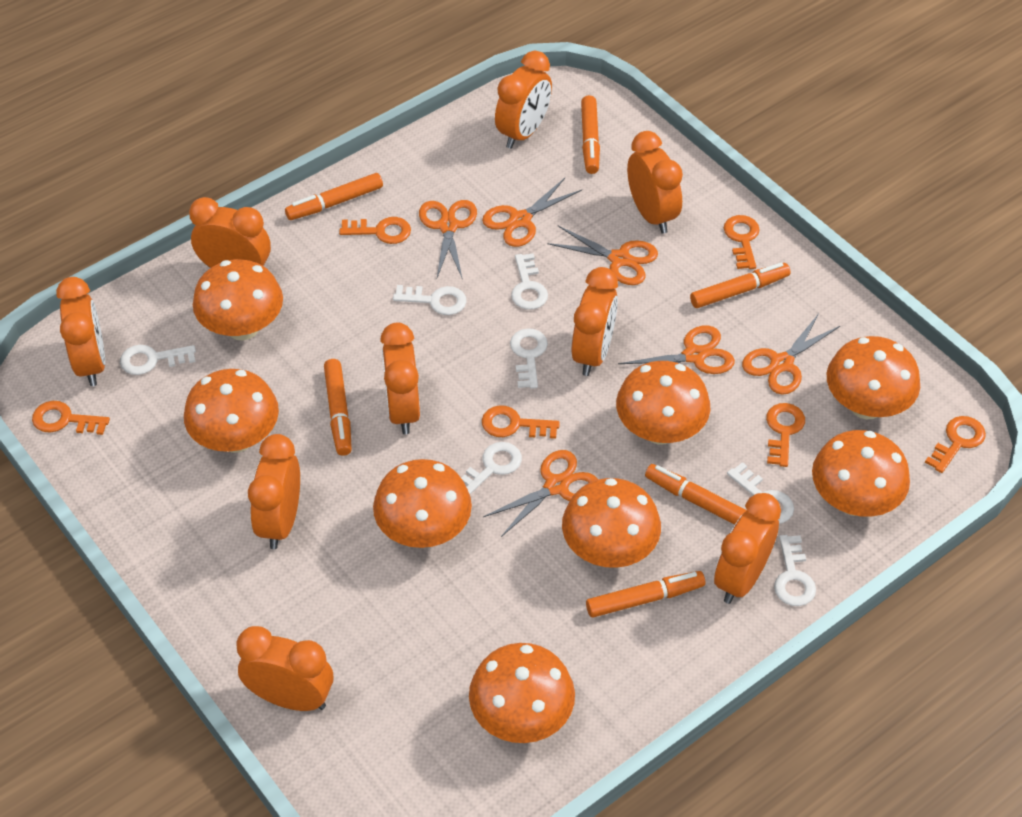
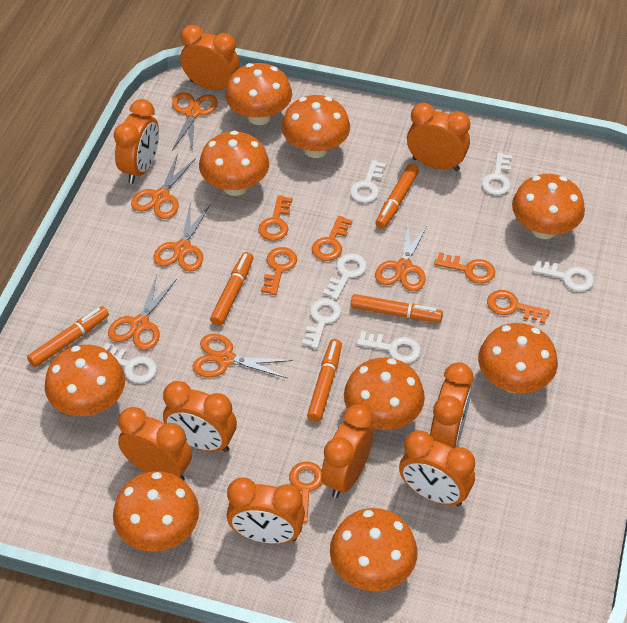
orange marker: 6 -> 5
orange mushroom: 8 -> 9

